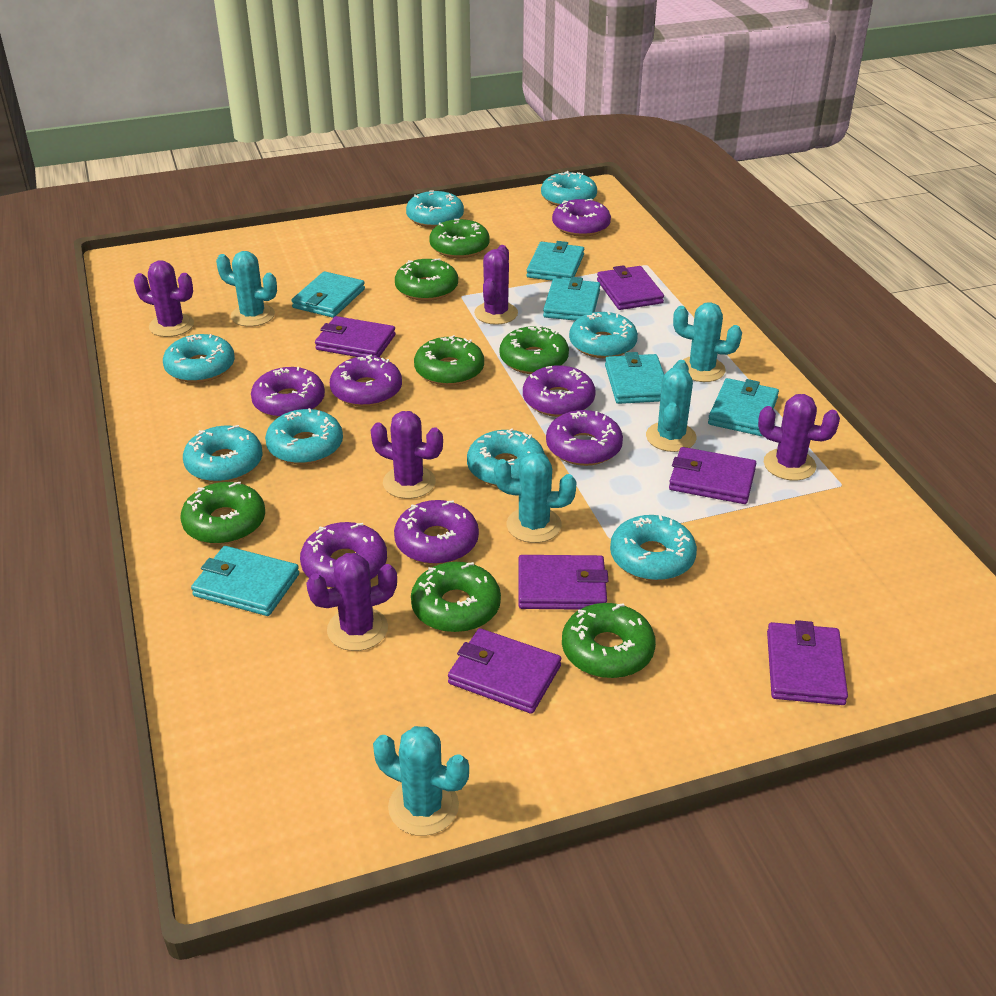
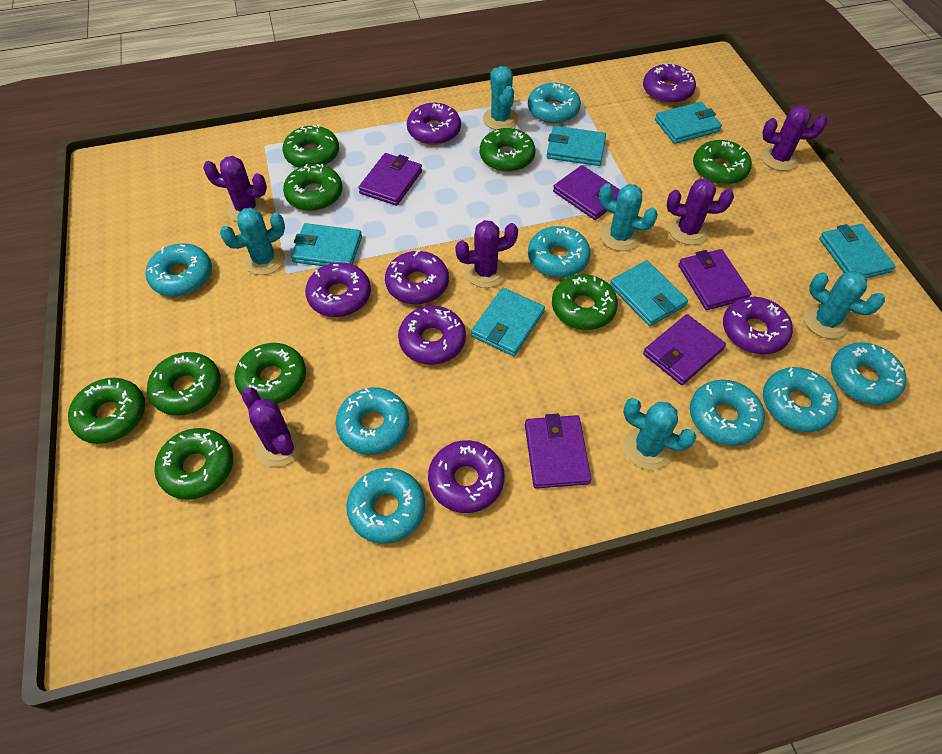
green donut: 7 -> 9
purple wallet: 6 -> 5

